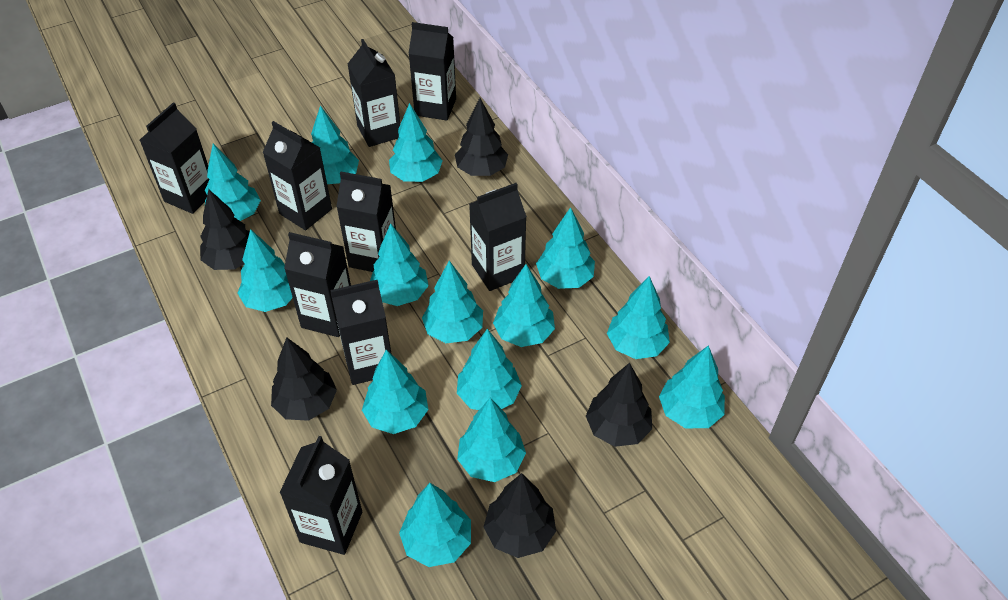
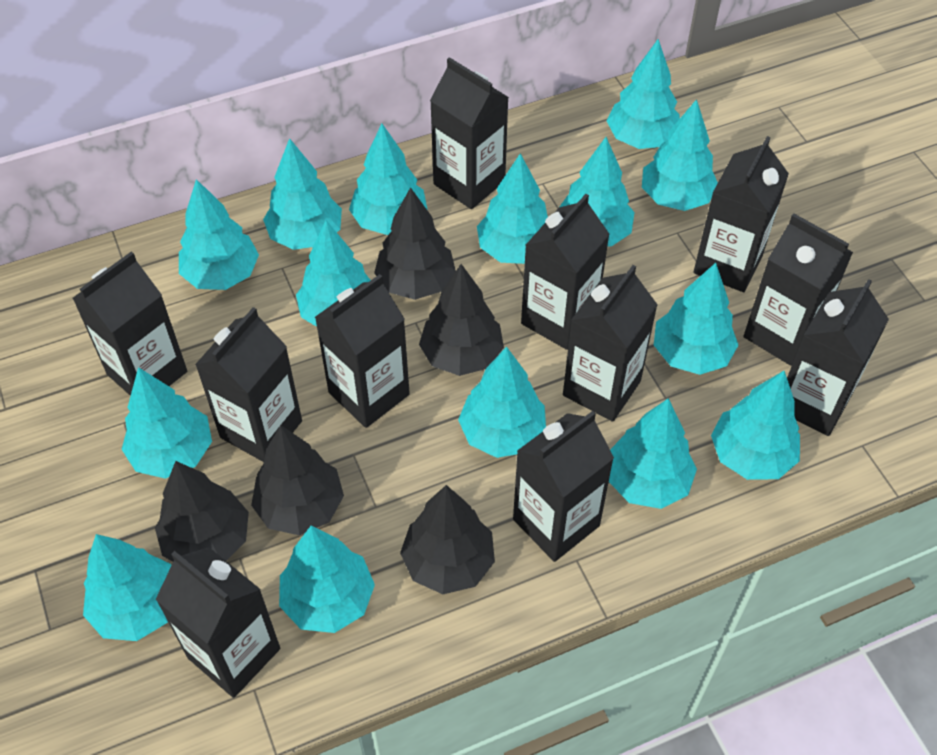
black carton: 9 -> 11
turquoise tree: 14 -> 15

